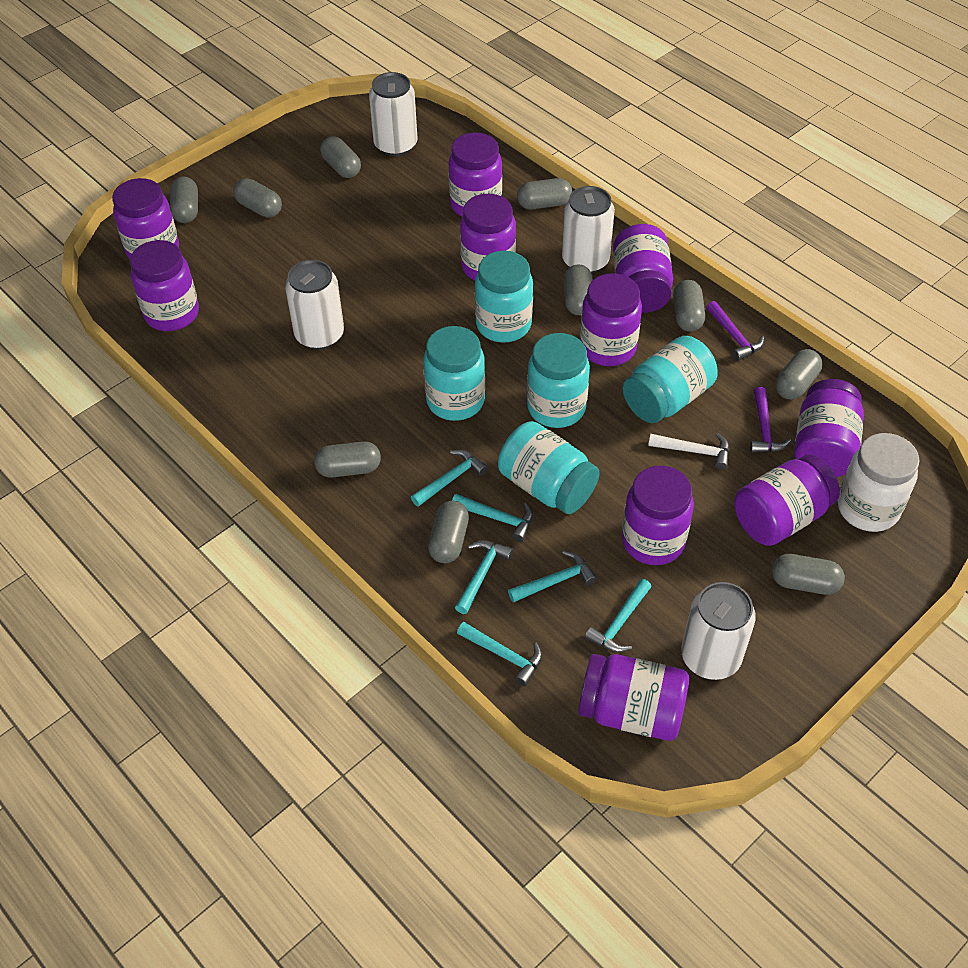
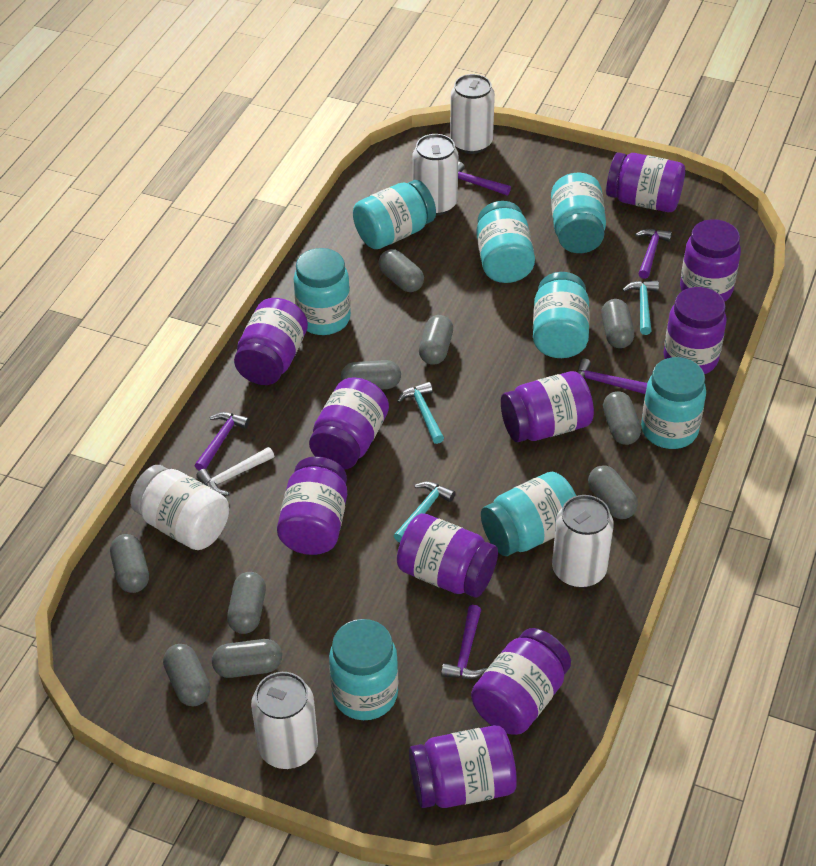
purple hammer: 2 -> 5
turquoise hammer: 6 -> 3
turquoise jar: 5 -> 8

